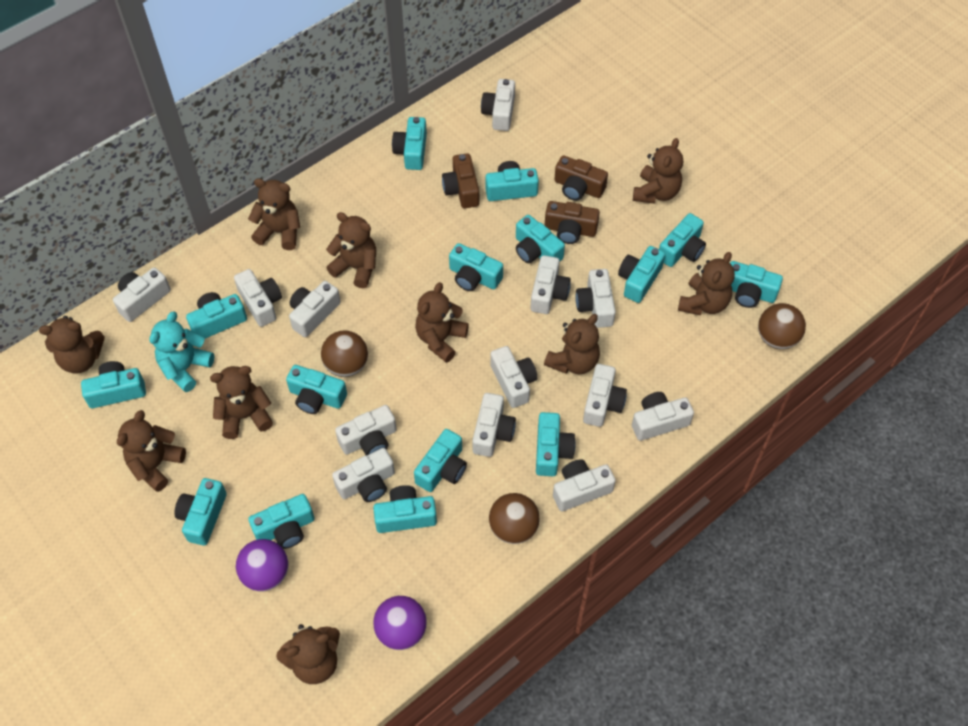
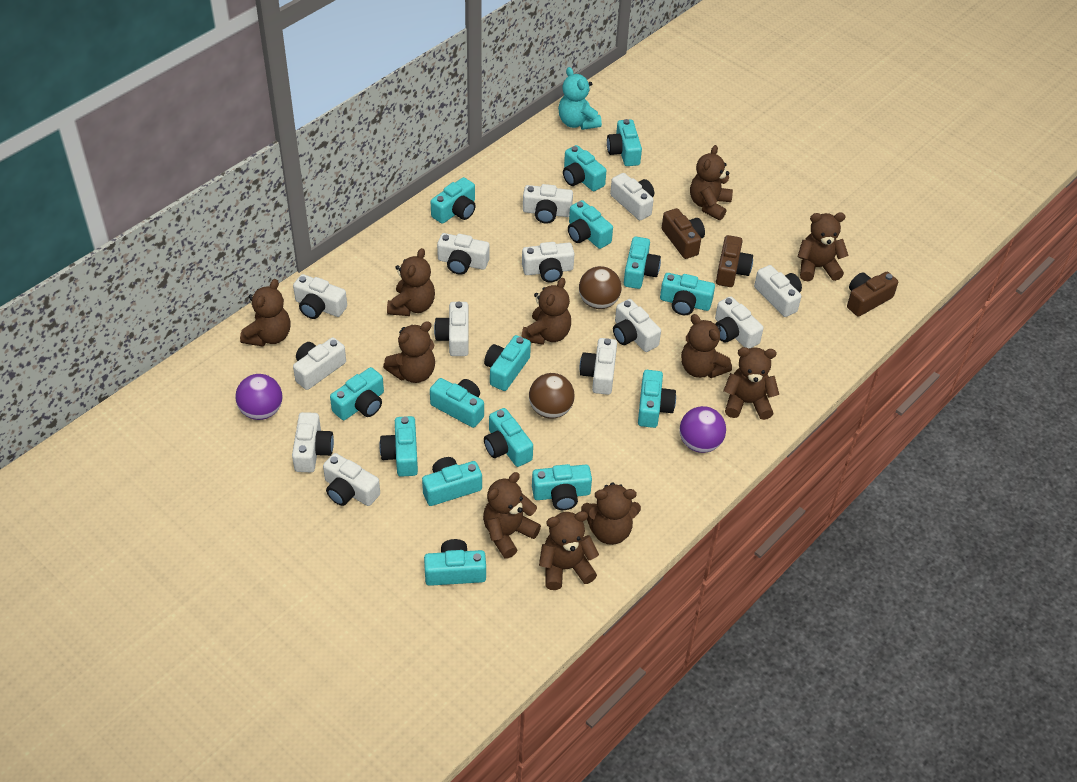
brown ball: 3 -> 2
brown teddy bear: 10 -> 11

